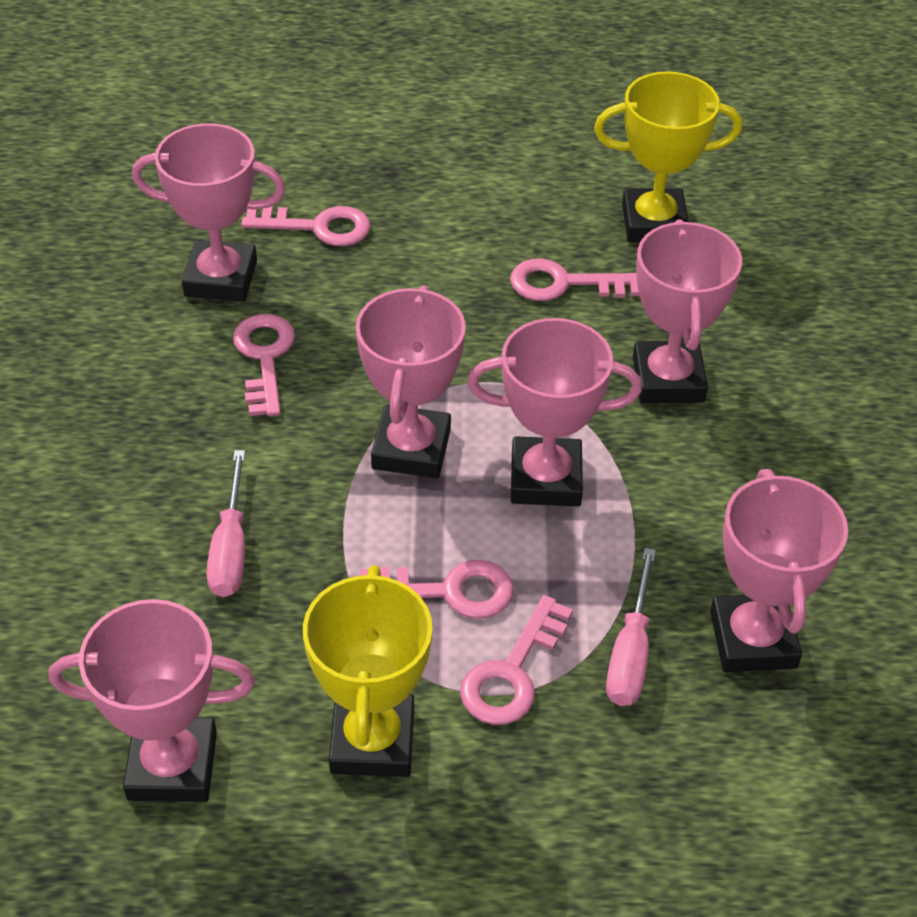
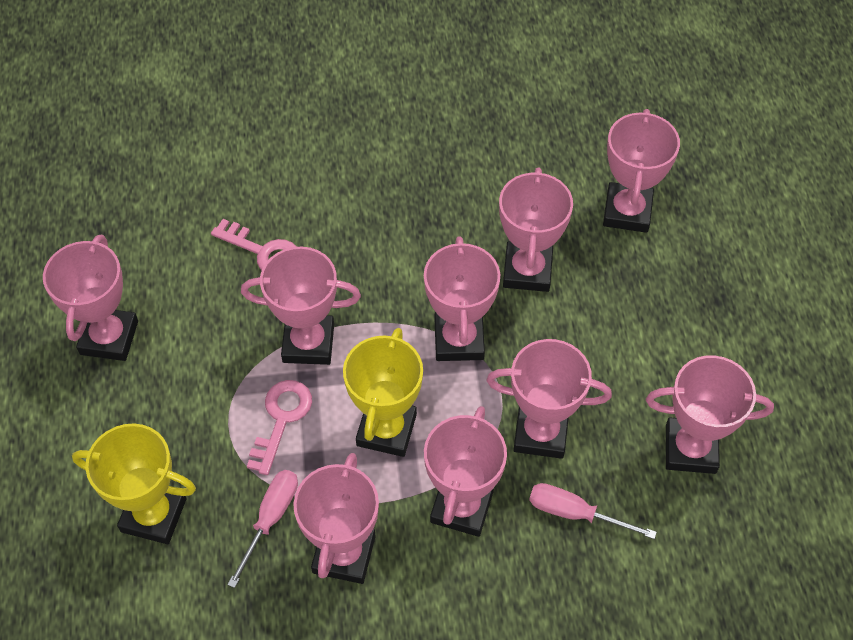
pink key: 5 -> 2
pink trophy: 6 -> 9

